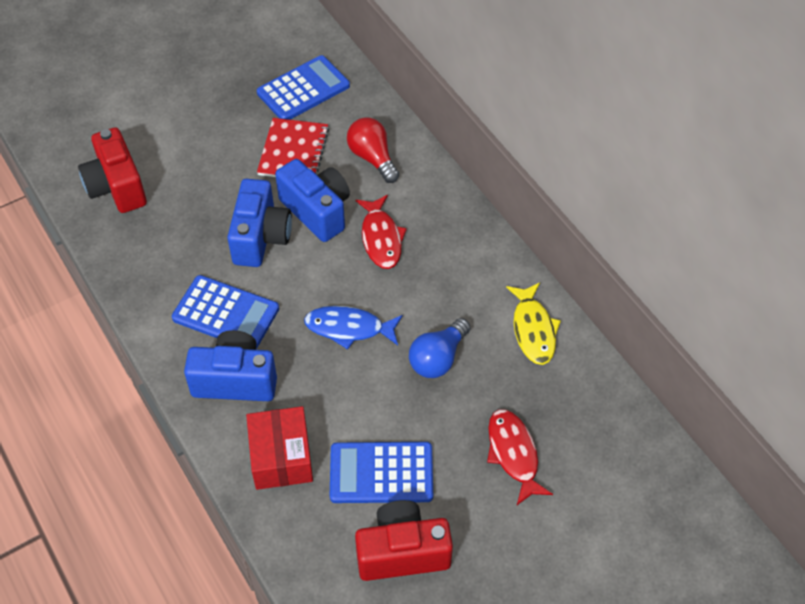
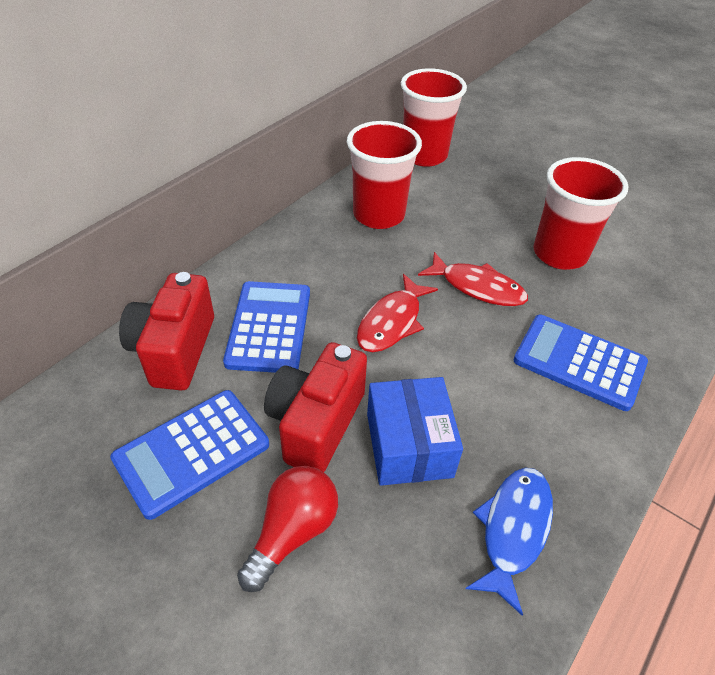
blue box: 0 -> 1
blue camera: 3 -> 0
blue light bulb: 1 -> 0
red box: 1 -> 0
red cup: 0 -> 3
red notebook: 1 -> 0
yellow fish: 1 -> 0

